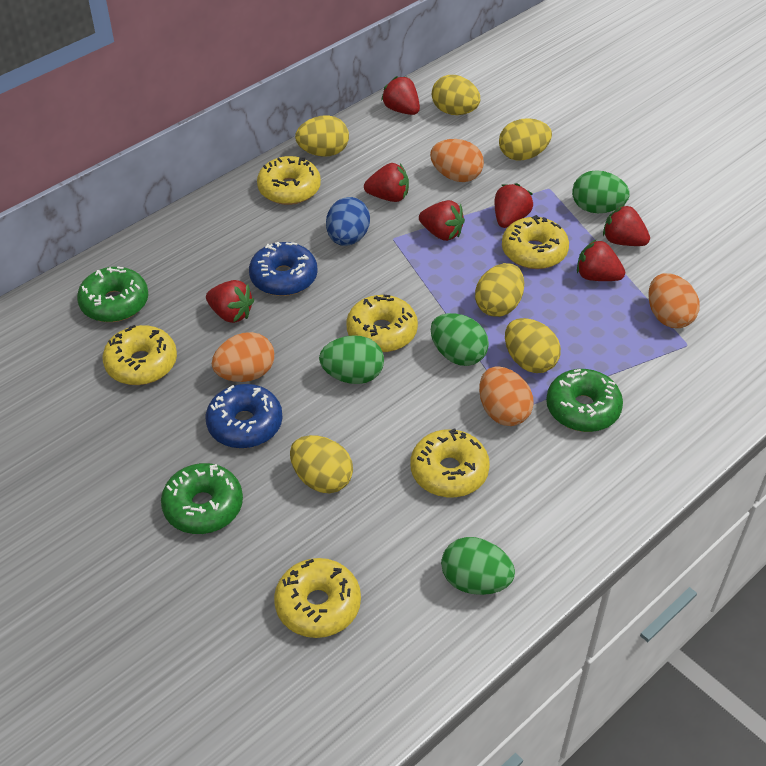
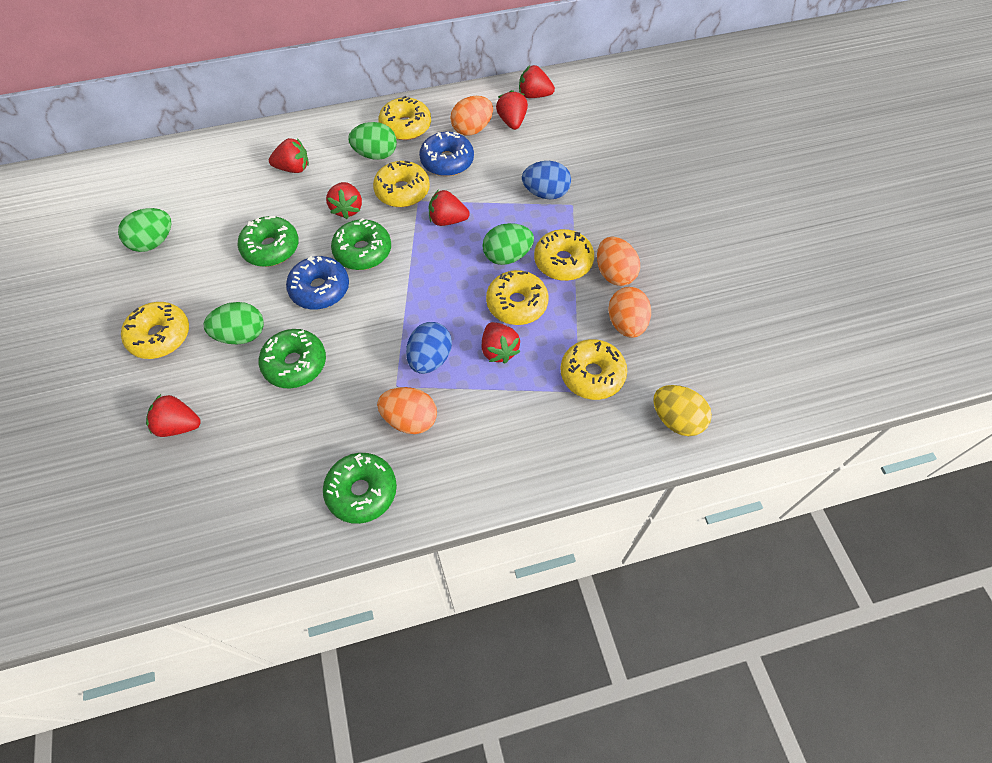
blue egg: 1 -> 2
green donut: 3 -> 4
yellow egg: 6 -> 1

